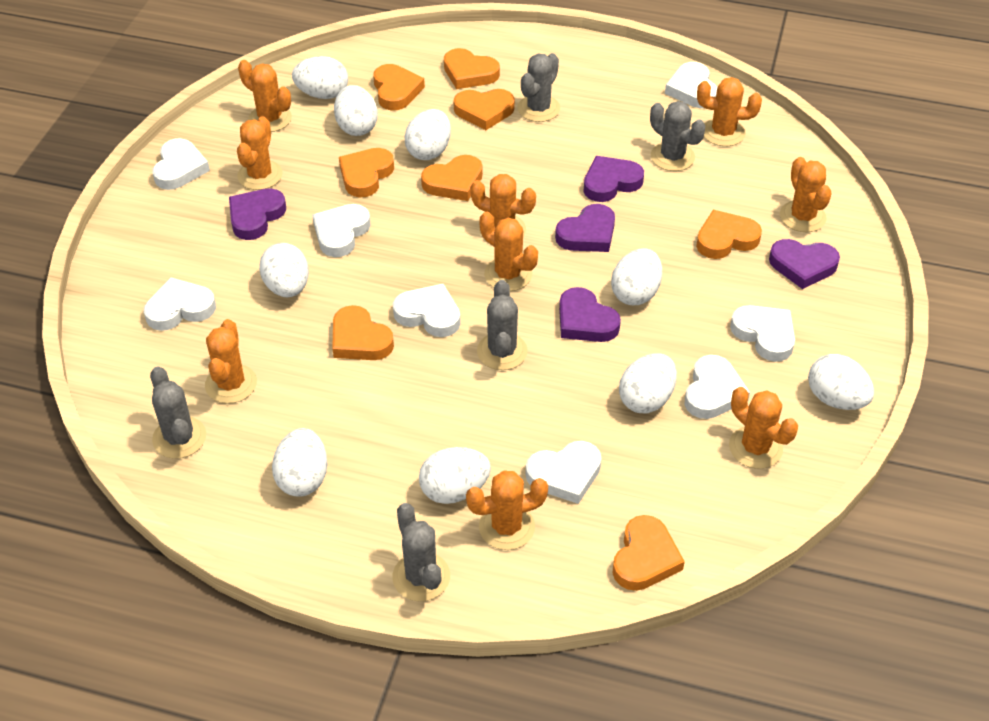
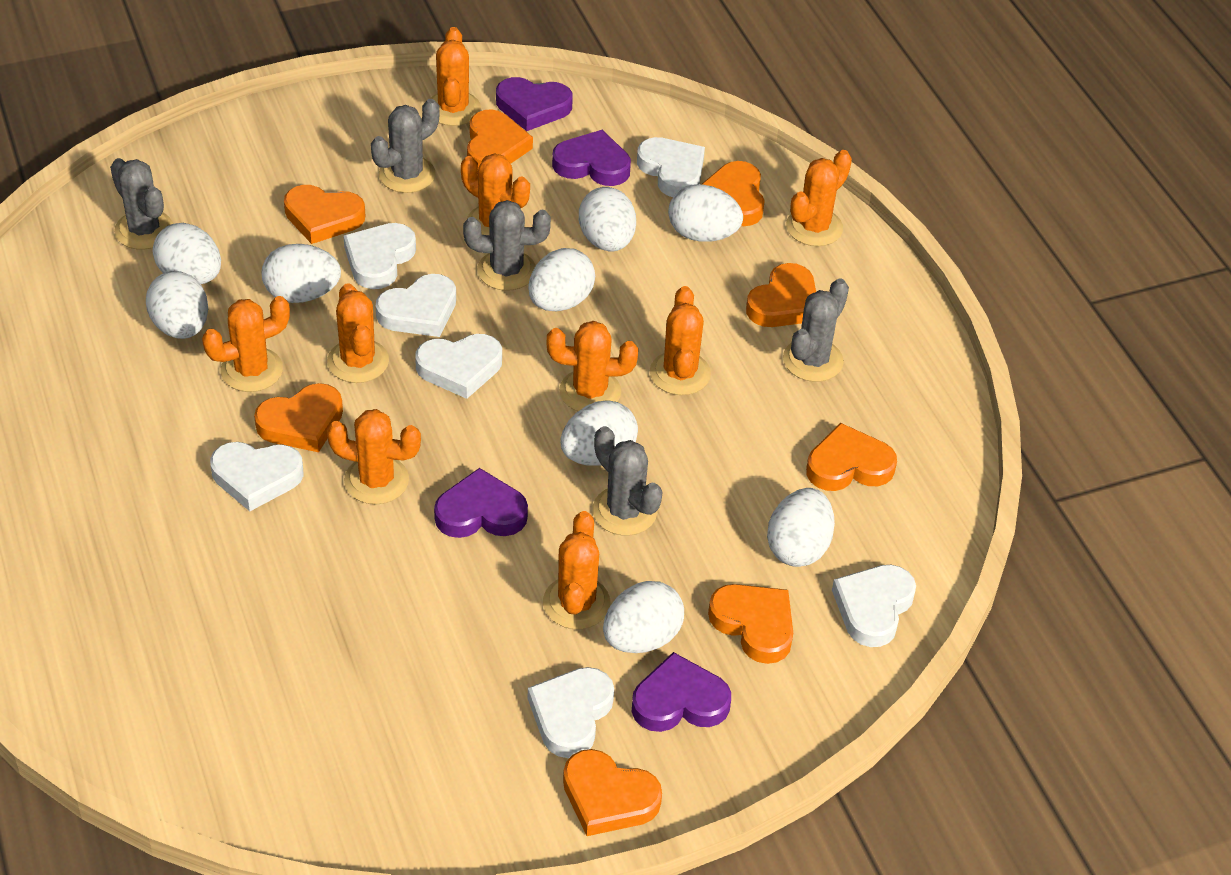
purple heart: 5 -> 4
white heart: 8 -> 7

